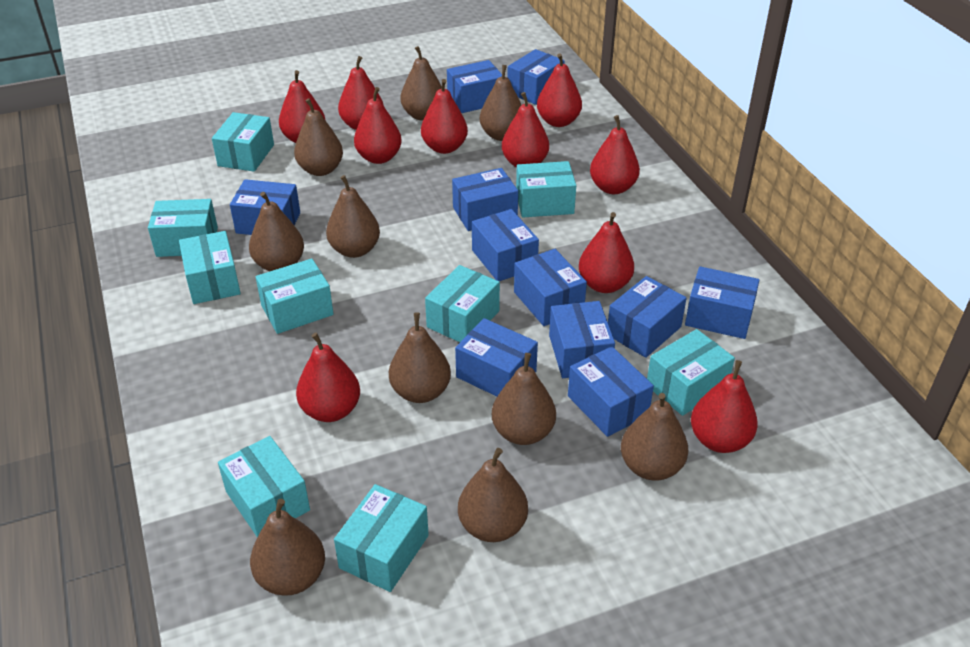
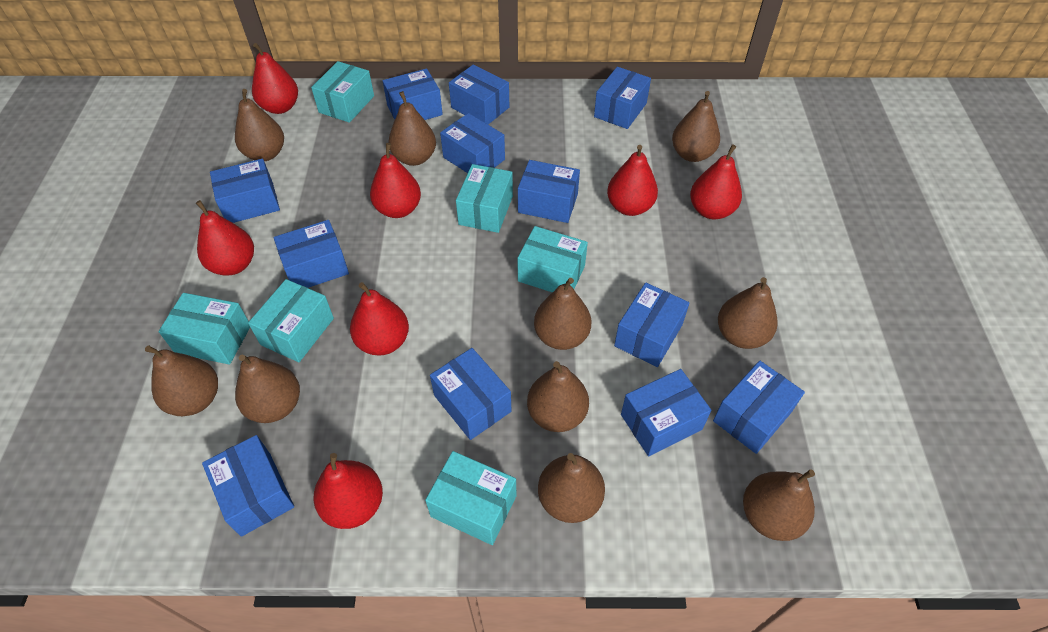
blue box: 11 -> 12
red pear: 10 -> 7
turquoise box: 9 -> 6

